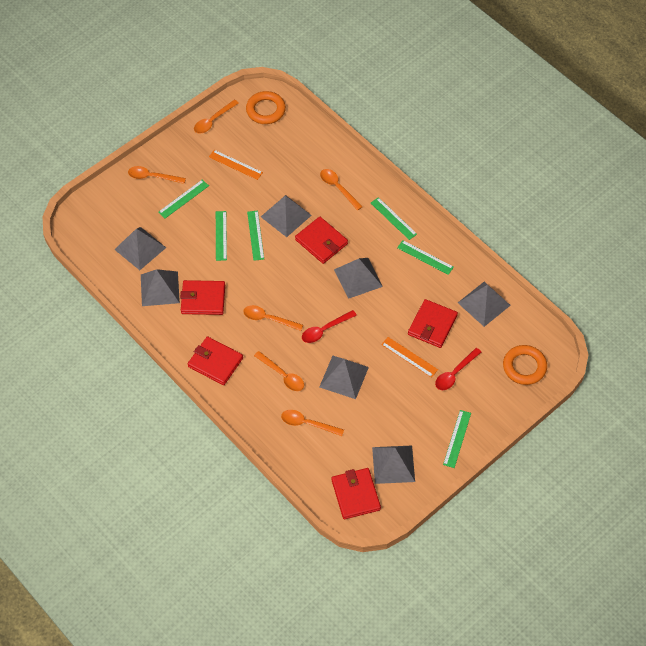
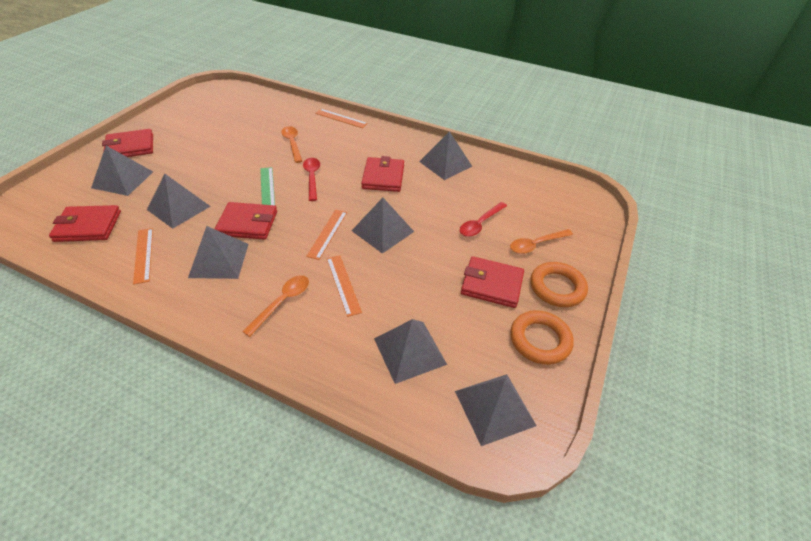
green ruler: 6 -> 1
orange ruler: 2 -> 4
orange spoon: 6 -> 3

